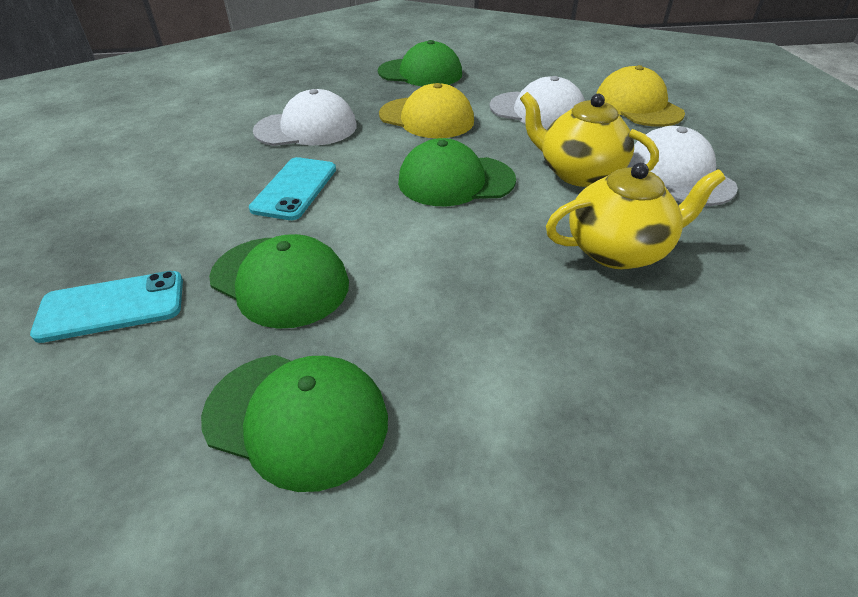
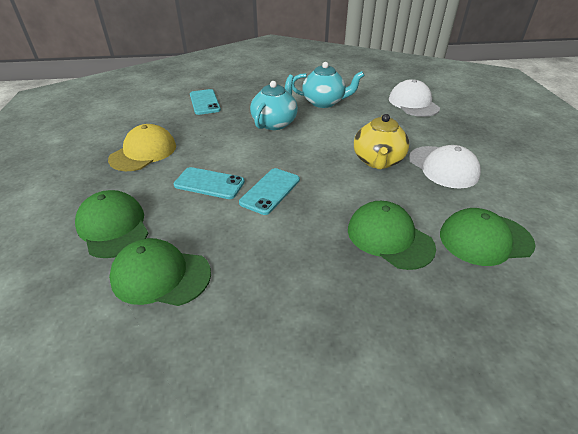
turquoise phone: 2 -> 3
turquoise teapot: 0 -> 2
white cap: 3 -> 2
yellow cap: 2 -> 1
yellow teapot: 2 -> 1

